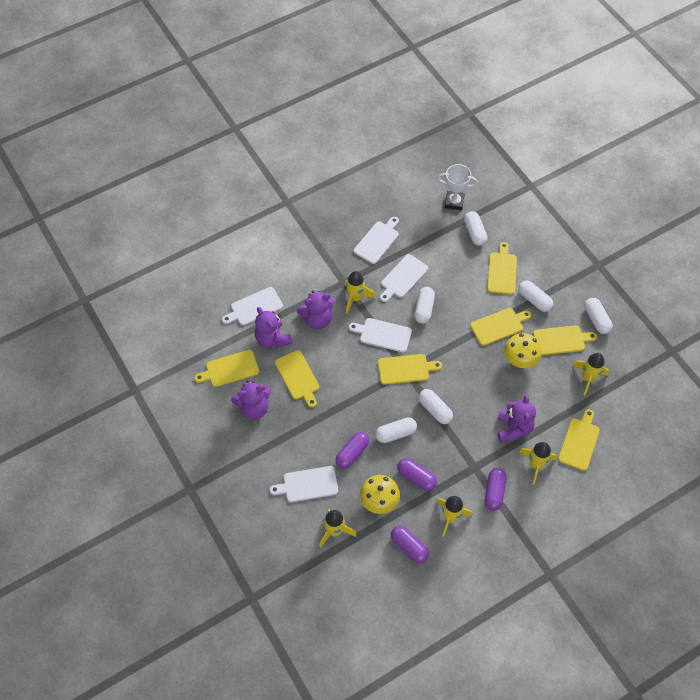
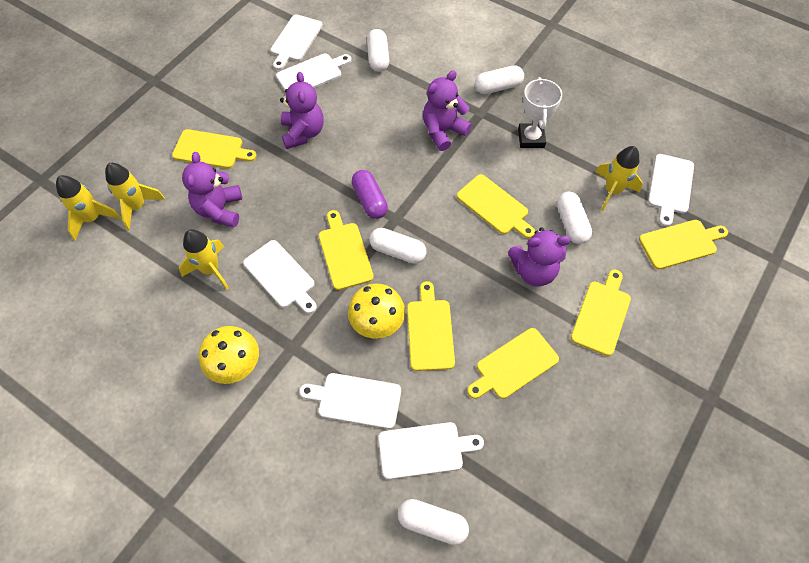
purple capsule: 4 -> 1
white capsule: 6 -> 5
white cutting board: 5 -> 6
yellow rocket: 5 -> 4

